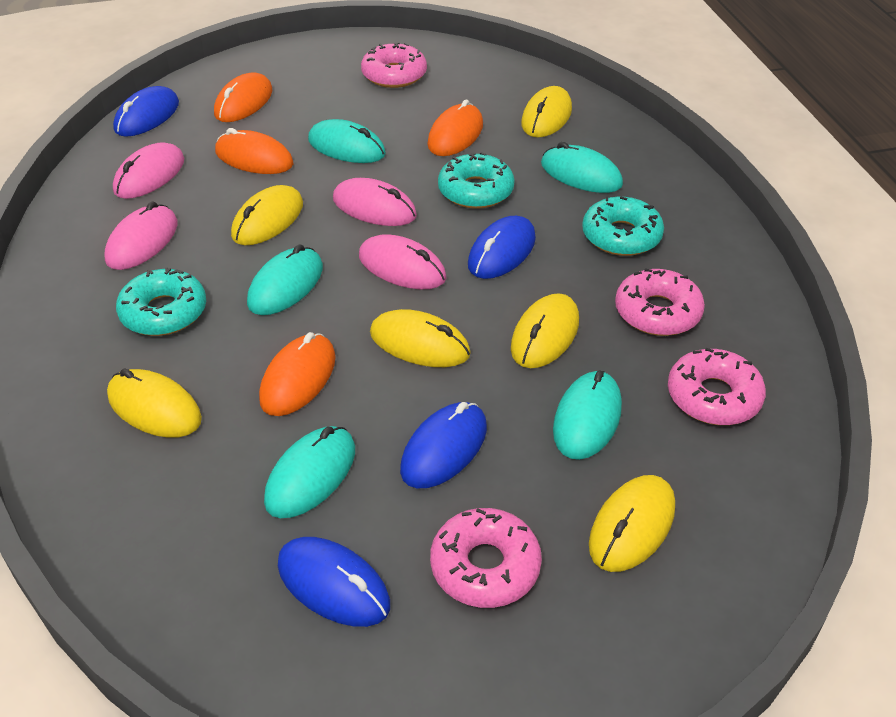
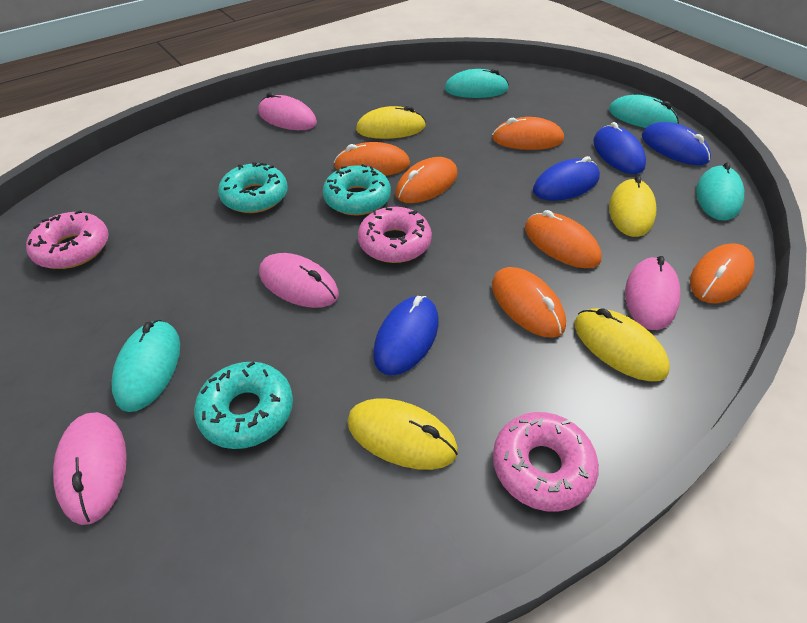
orange mouse: 4 -> 6
pink donut: 4 -> 3
turquoise mouse: 5 -> 4
yellow mouse: 6 -> 4

